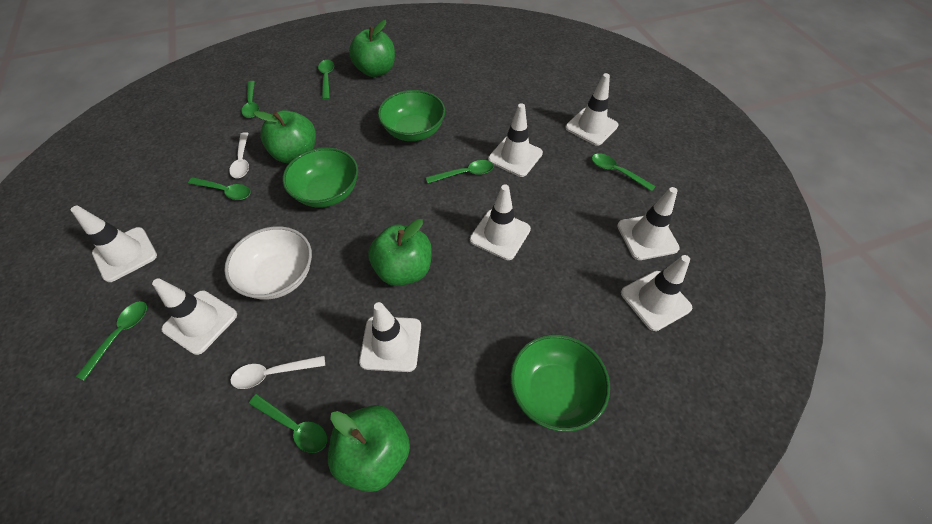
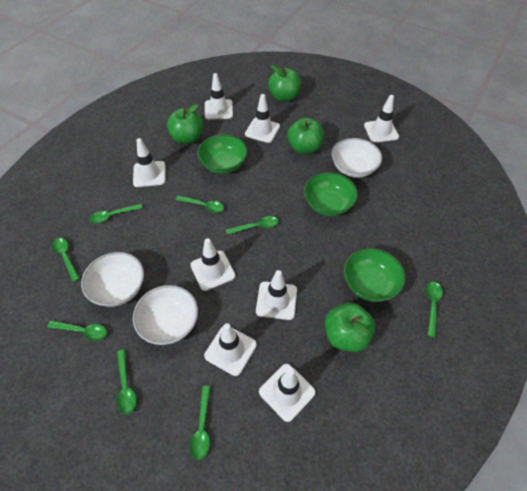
green spoon: 7 -> 8
white bowl: 1 -> 3
white spoon: 2 -> 0

